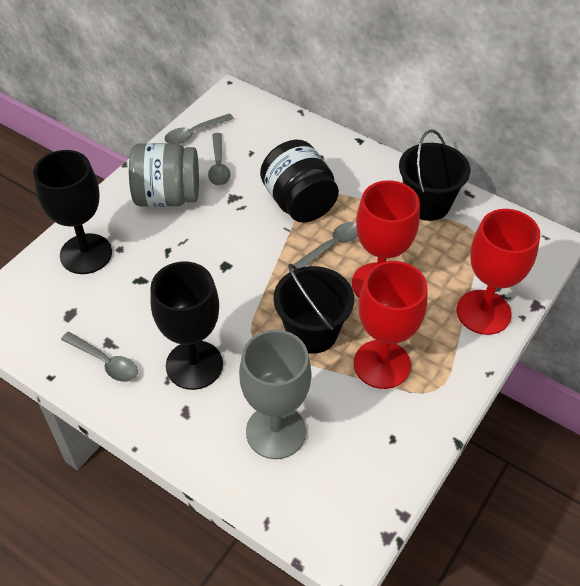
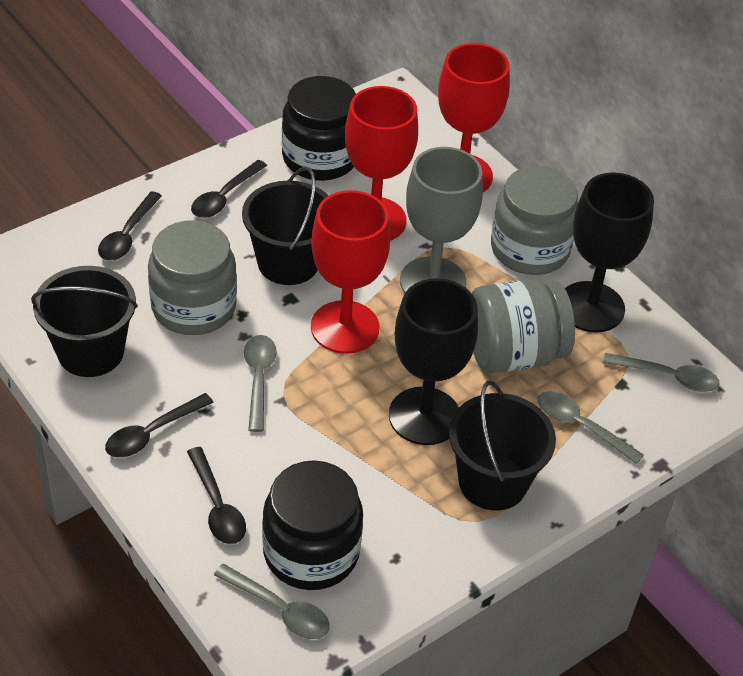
black bucket: 2 -> 3
black jar: 1 -> 2
black spoon: 0 -> 4
grey jar: 1 -> 3

